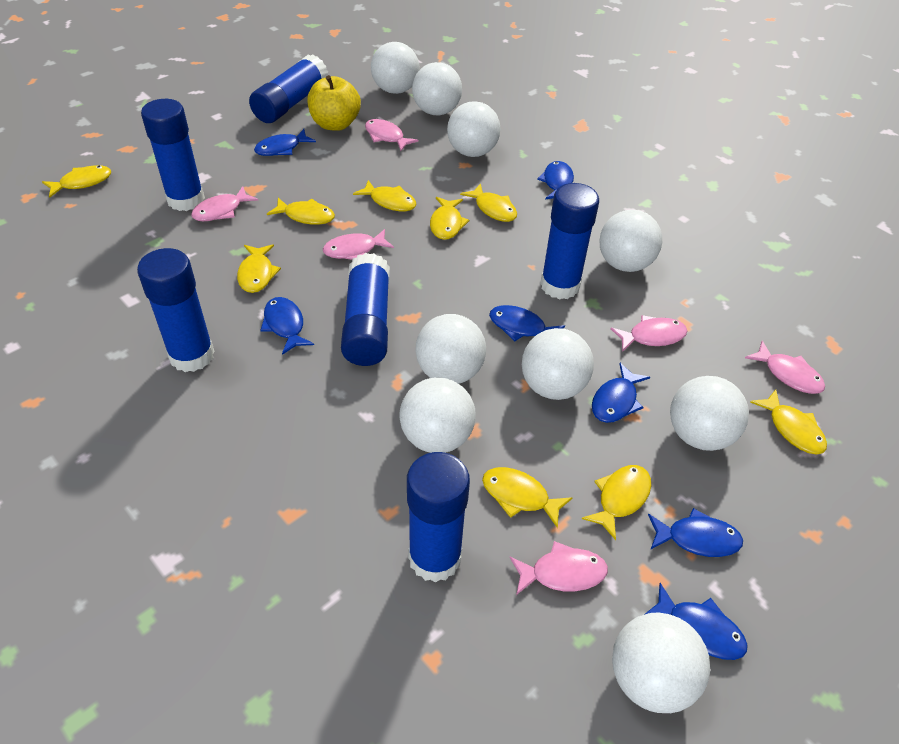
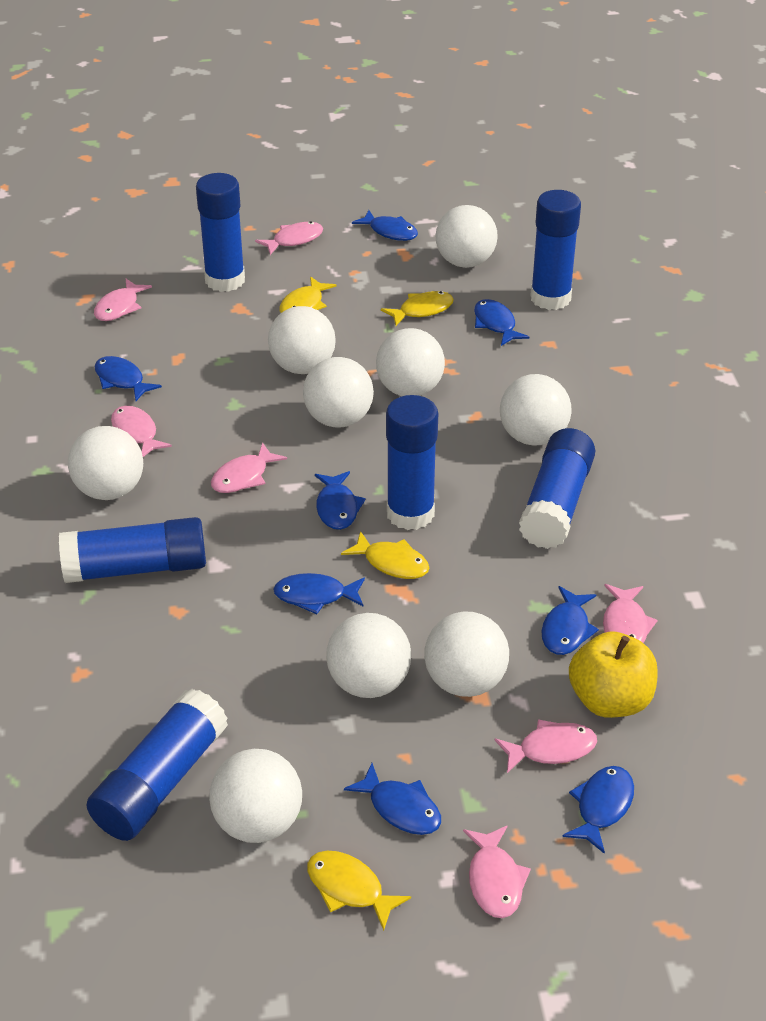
blue fish: 7 -> 8
pink fish: 6 -> 7
yellow fish: 9 -> 4

